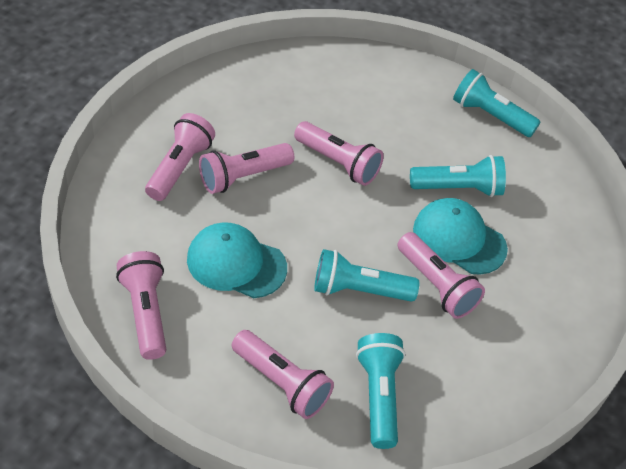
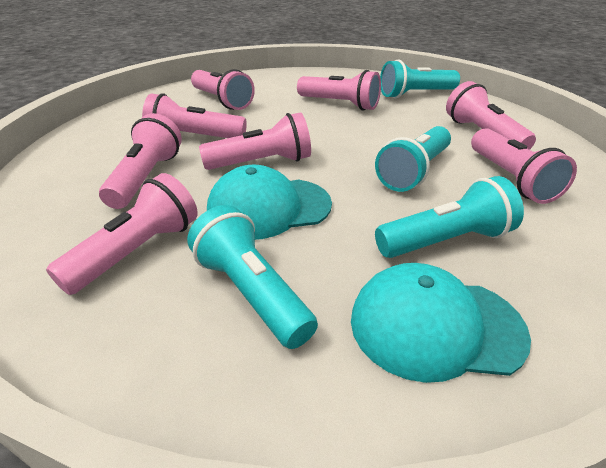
pink flashlight: 6 -> 8

